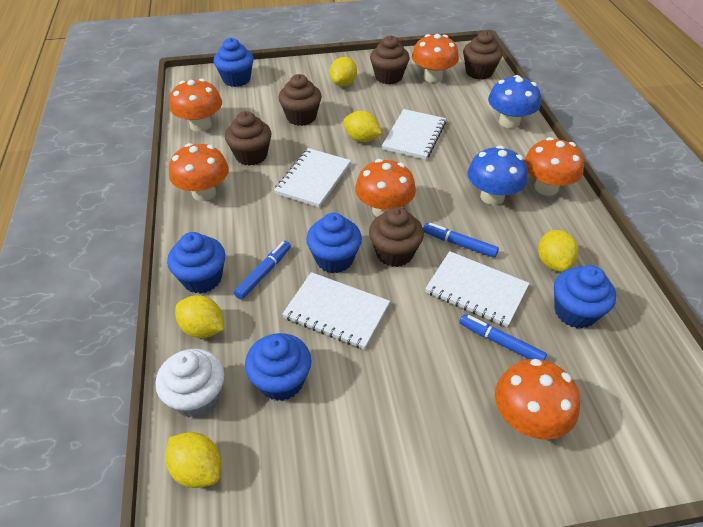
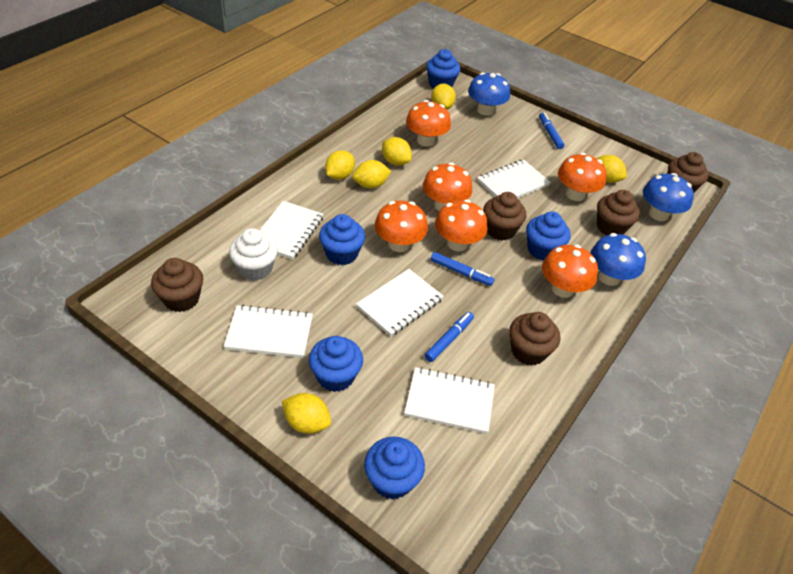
blue mushroom: 2 -> 3
white notebook: 4 -> 5
yellow lemon: 5 -> 6

